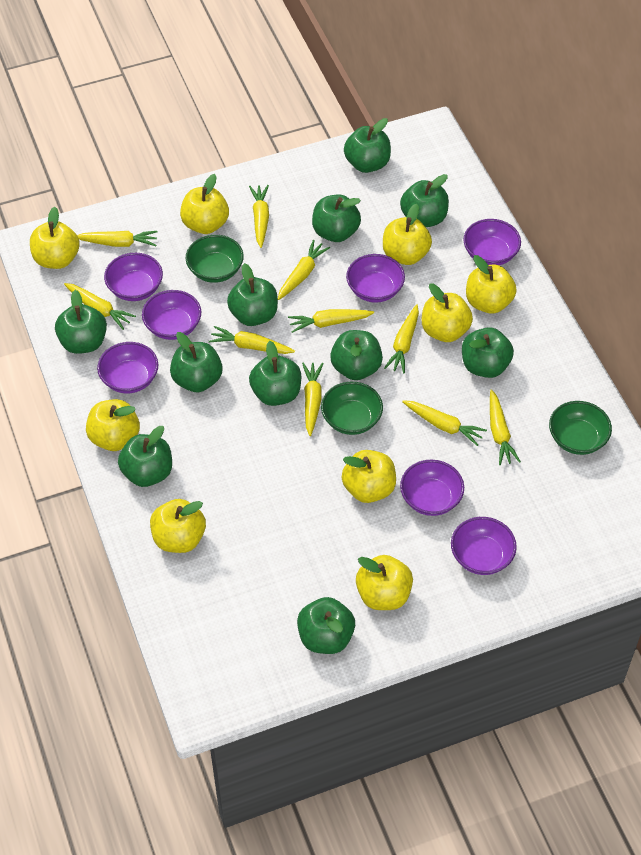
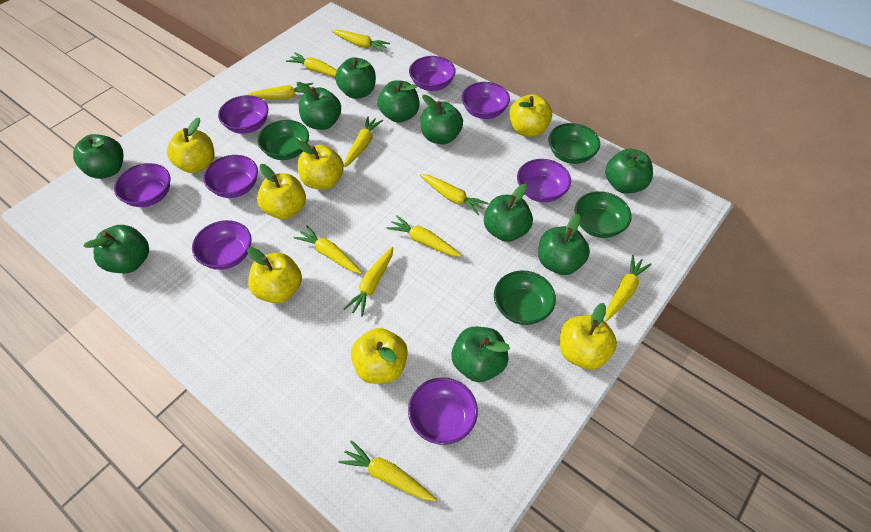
green apple: 11 -> 10
green bowl: 3 -> 4
purple bowl: 7 -> 8
yellow apple: 9 -> 7

